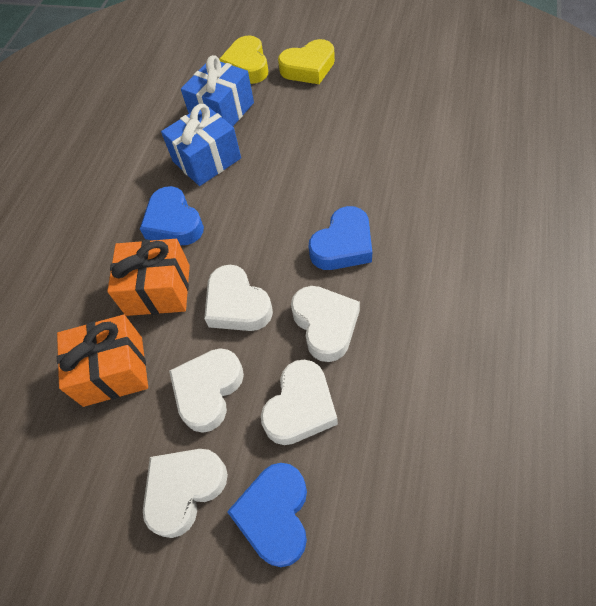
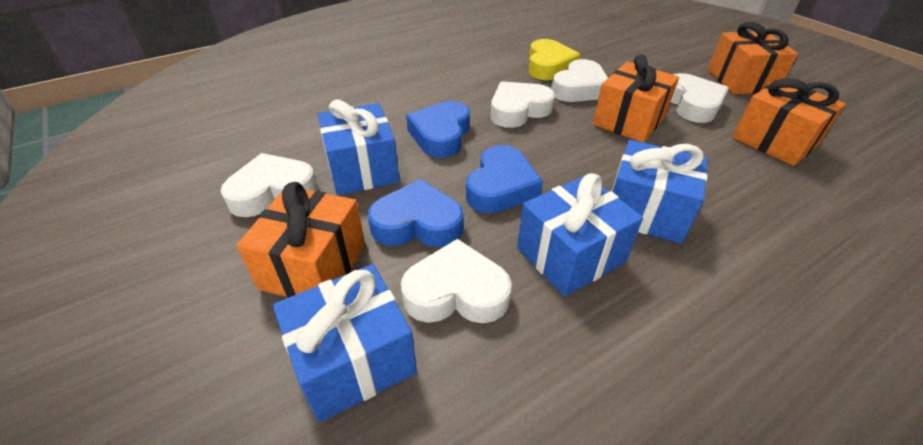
blue gift: 2 -> 4
orange gift: 2 -> 4
yellow heart: 2 -> 1

